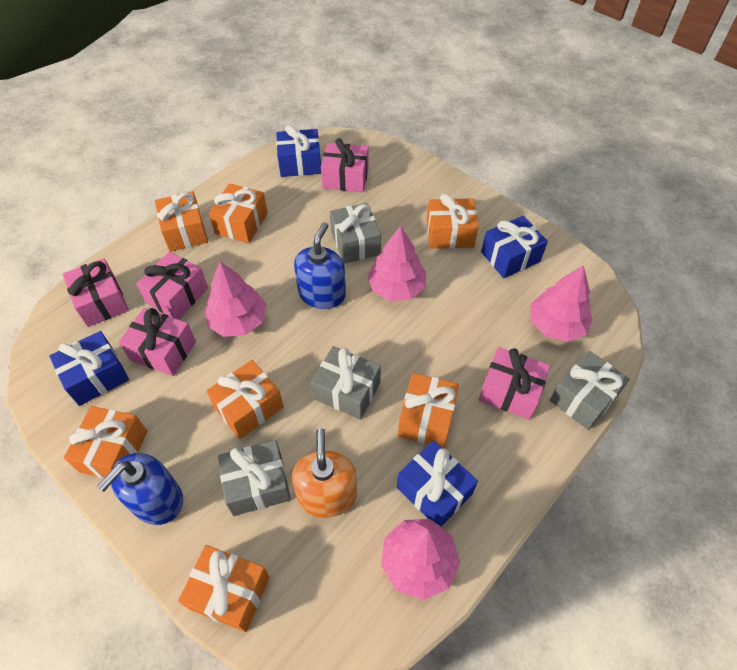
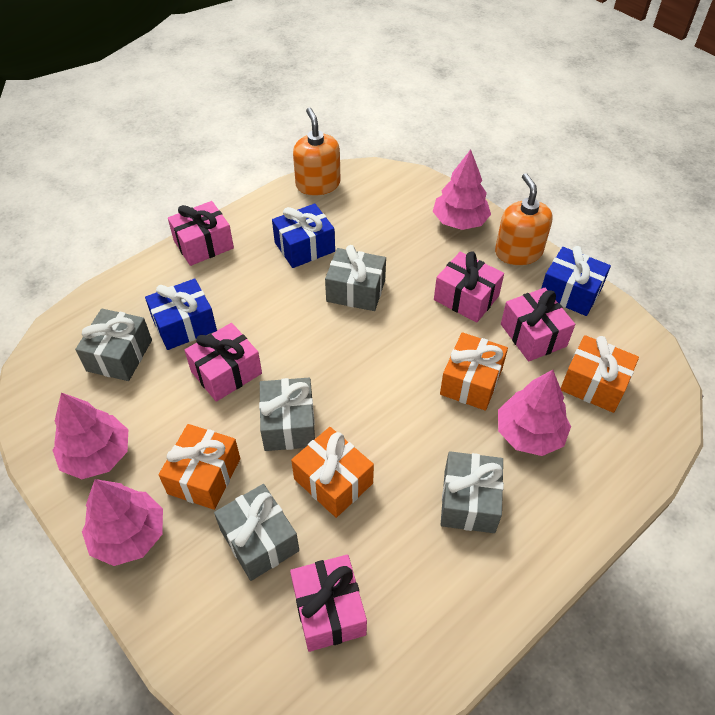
blue gift: 4 -> 3
blue soap dispenser: 2 -> 0
grey gift: 4 -> 5
orange gift: 7 -> 4
orange soap dispenser: 1 -> 2

